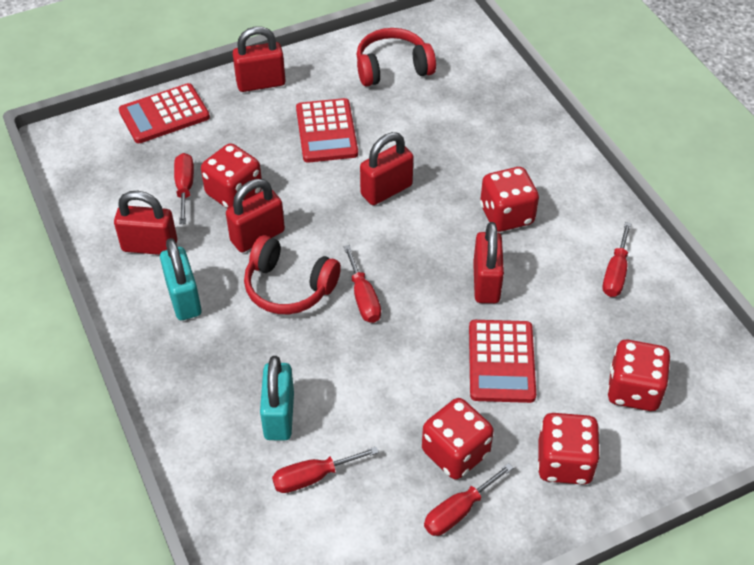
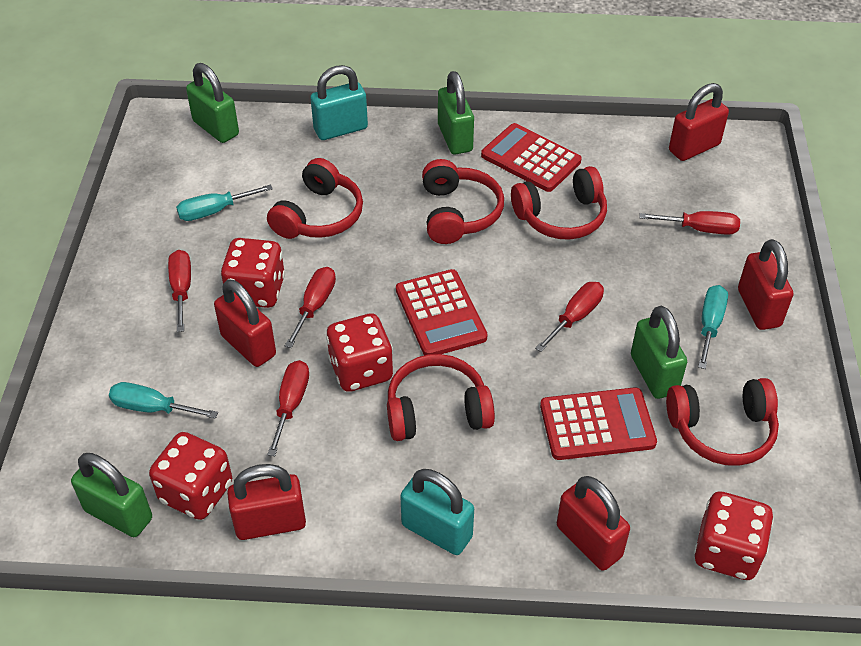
green padlock: 0 -> 4
red dice: 5 -> 4
red headphones: 2 -> 5
turquoise screwdriver: 0 -> 3

